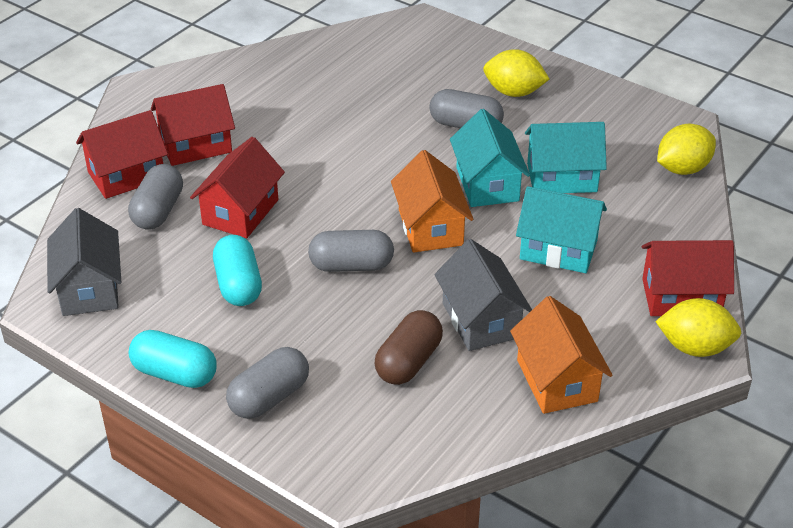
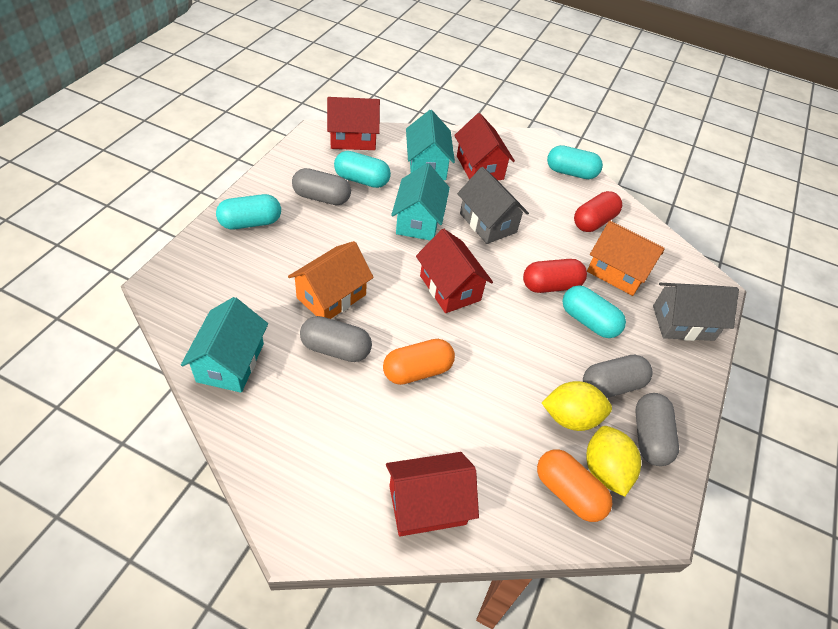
brown capsule: 1 -> 0
orange capsule: 0 -> 2
red capsule: 0 -> 2
turquoise capsule: 2 -> 4
yellow lemon: 3 -> 2

